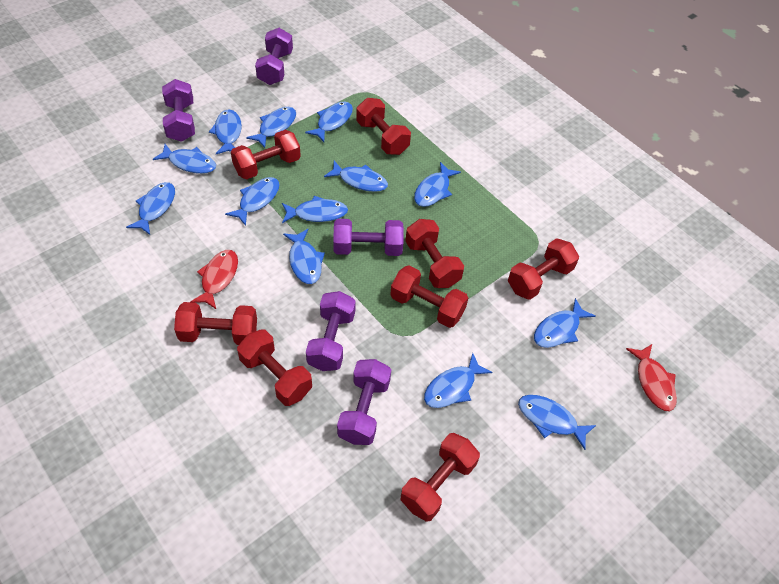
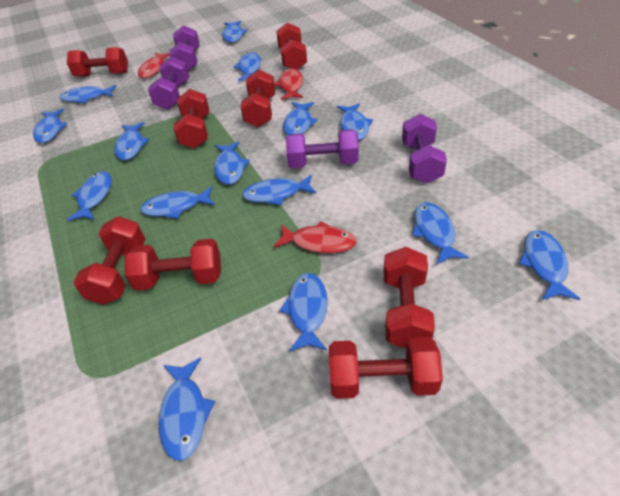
blue fish: 13 -> 15
purple dumbbell: 5 -> 4
red fish: 2 -> 3

